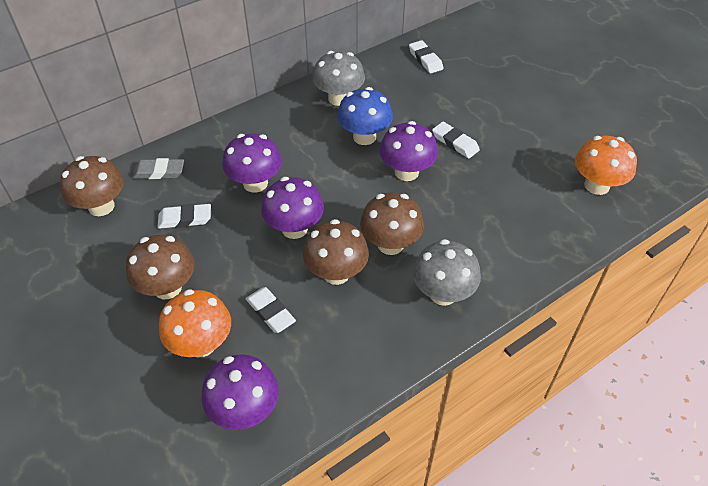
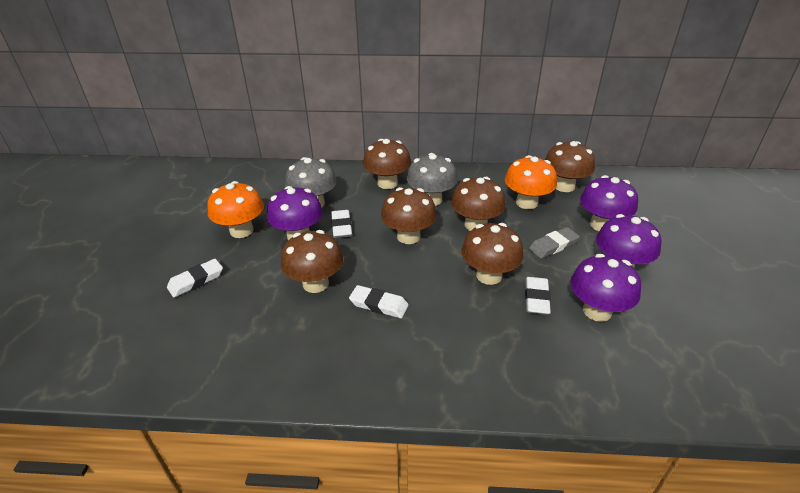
blue mushroom: 1 -> 0
brown mushroom: 4 -> 6

